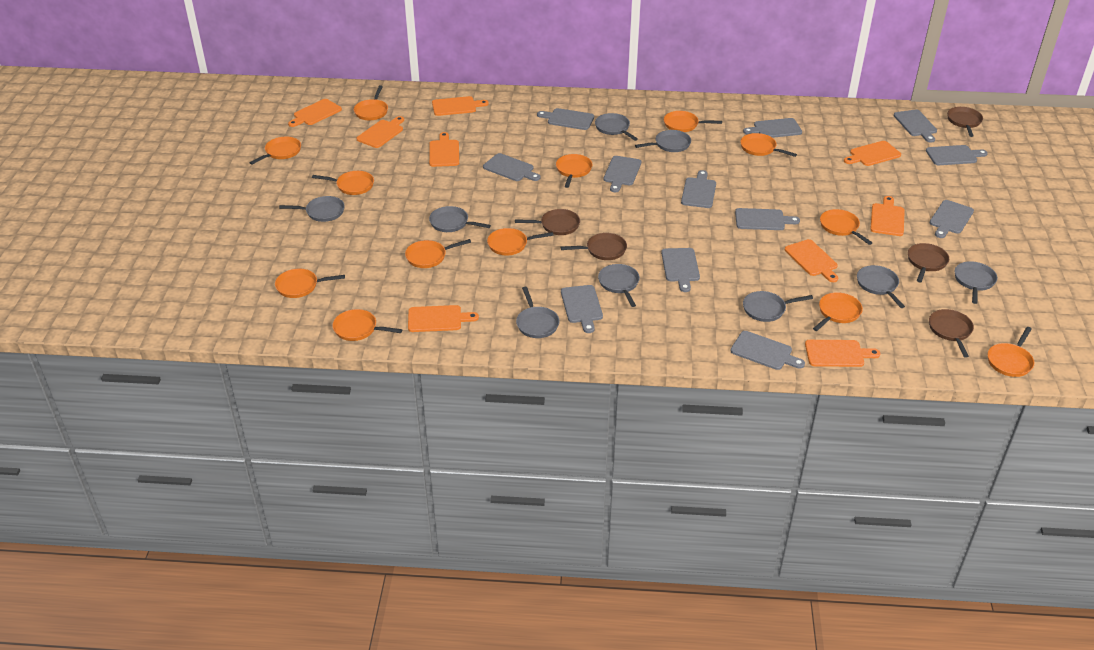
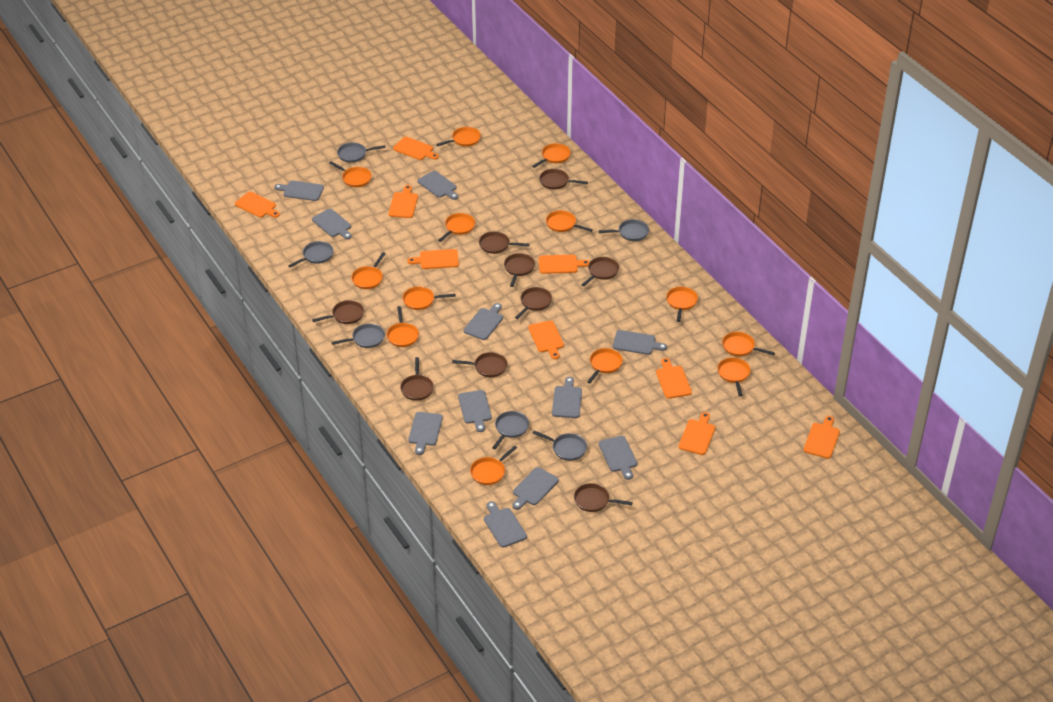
brown pan: 5 -> 9
grey cutting board: 12 -> 11
grey pan: 9 -> 6

